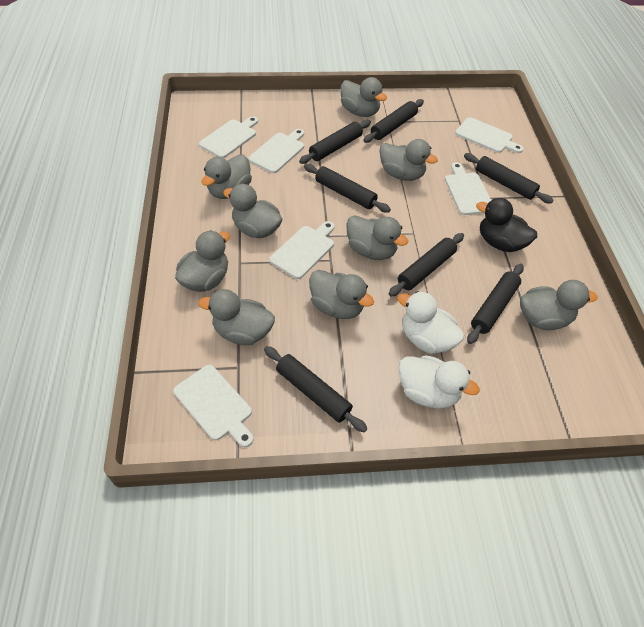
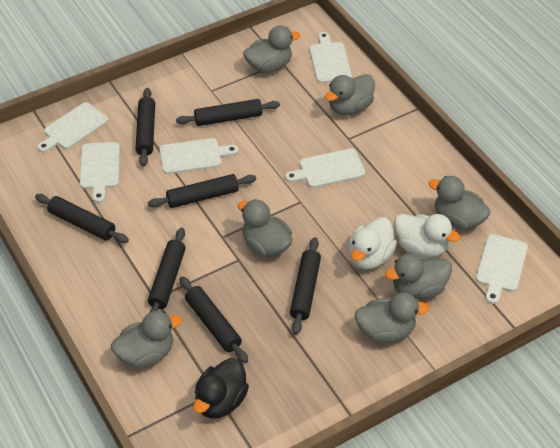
grey duck: 9 -> 7

